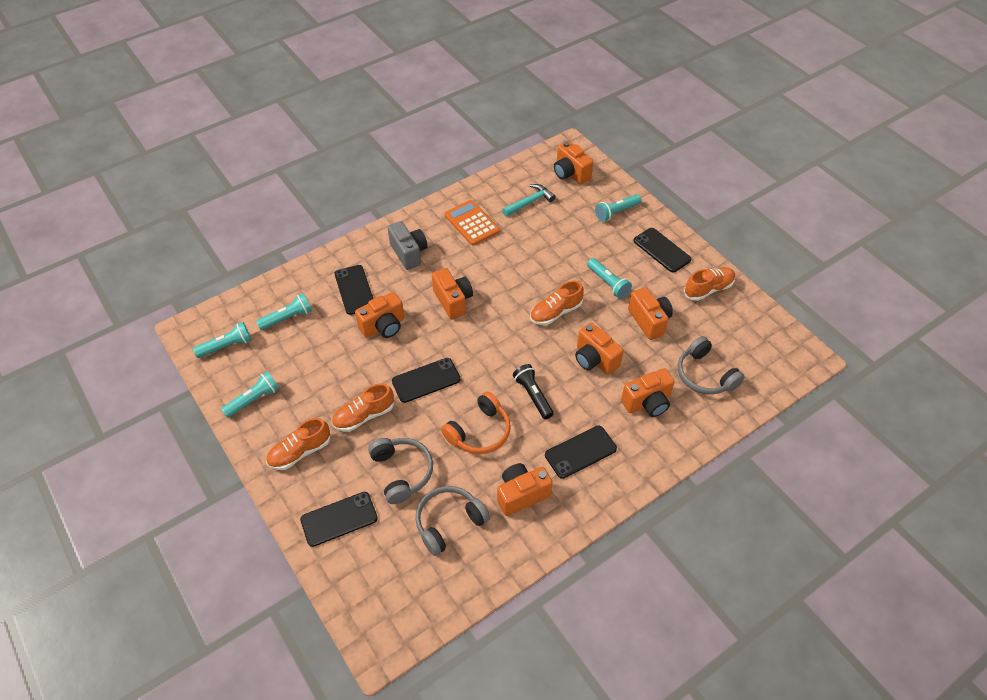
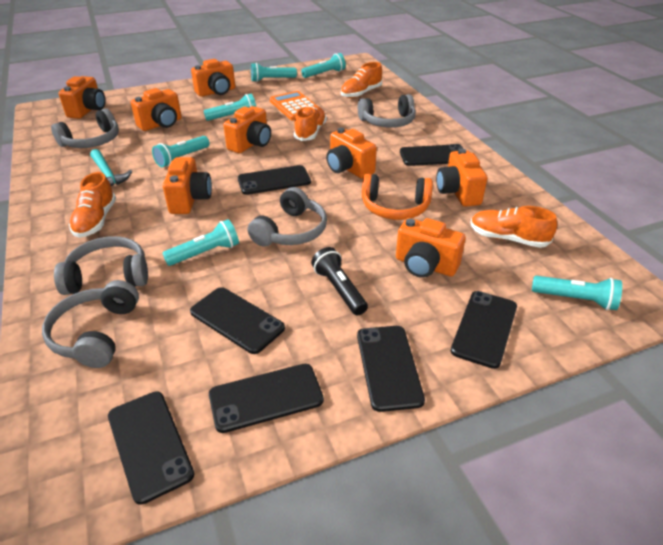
black phone: 5 -> 7
grey camera: 1 -> 0
grey headphones: 3 -> 5
orange camera: 7 -> 8
turquoise flashlight: 5 -> 6

